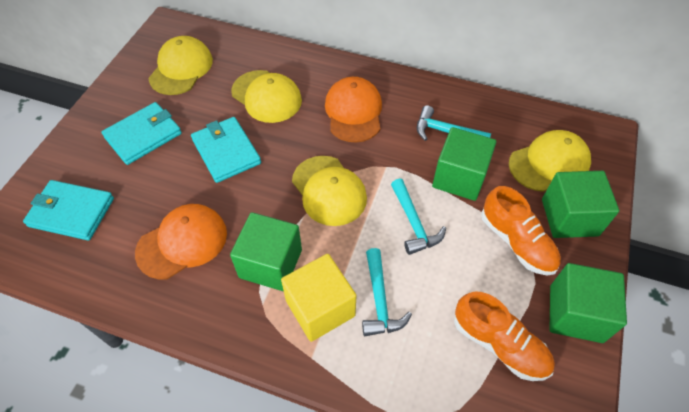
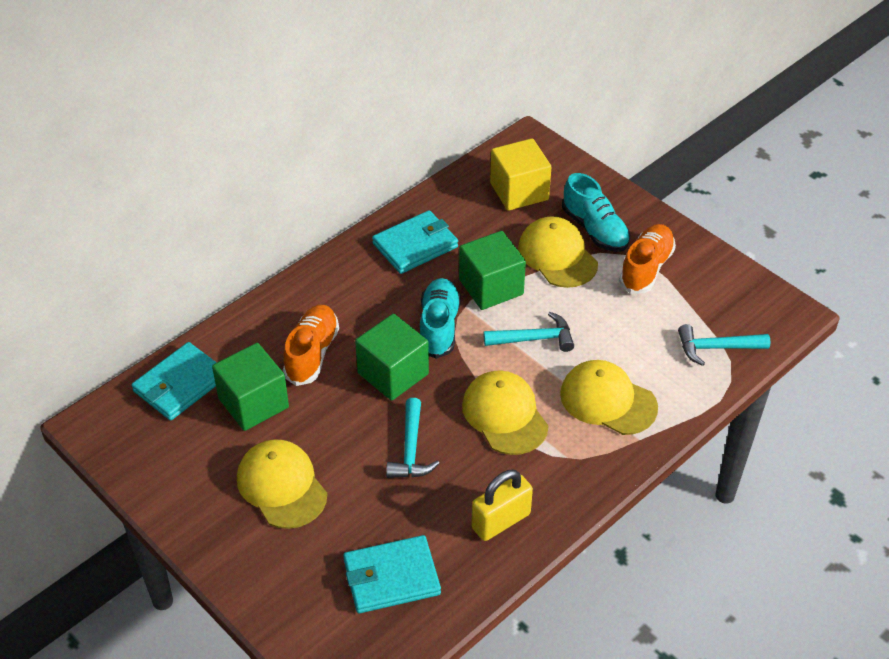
green cube: 4 -> 3
orange cap: 2 -> 0
turquoise shoe: 0 -> 2
yellow padlock: 0 -> 1

